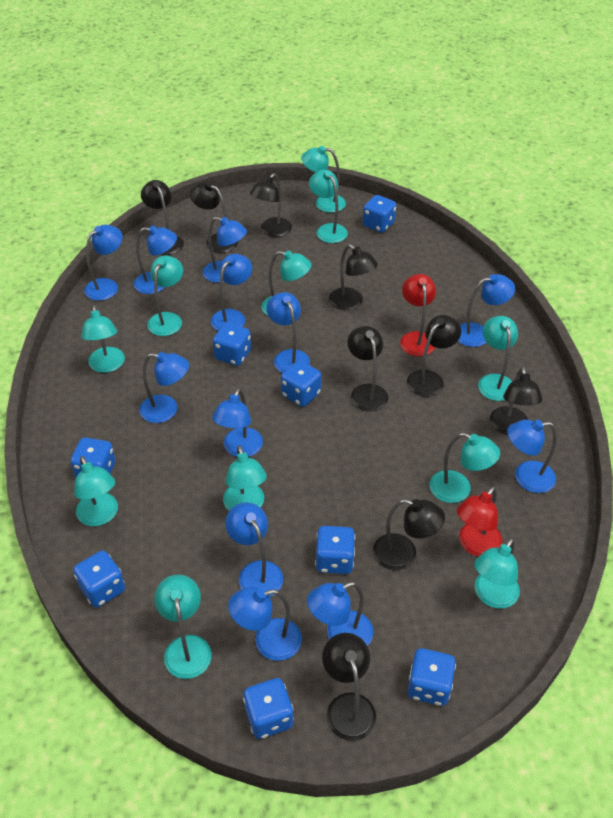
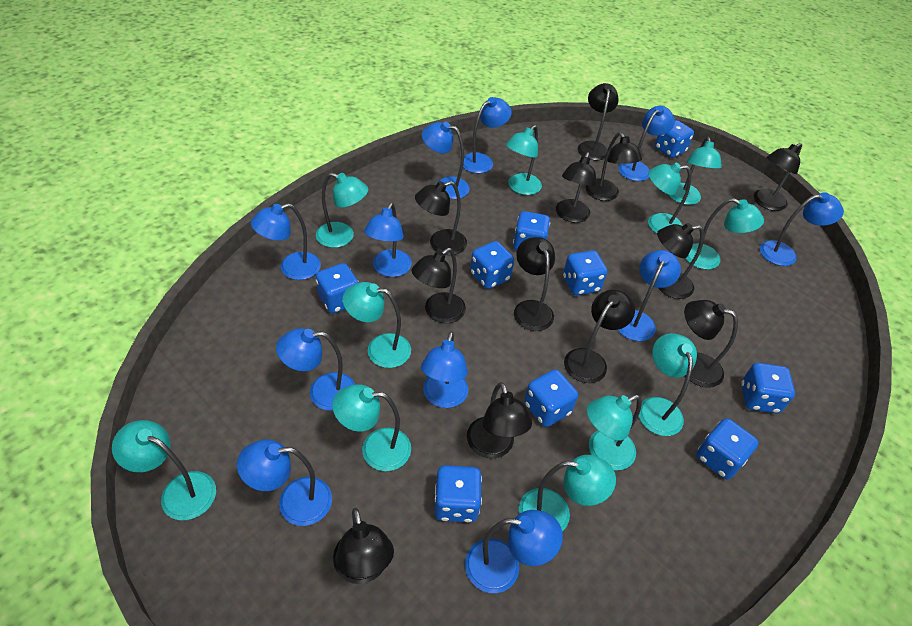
black lamp: 9 -> 12
blue dice: 8 -> 9
blue lamp: 12 -> 11
red lamp: 2 -> 0

